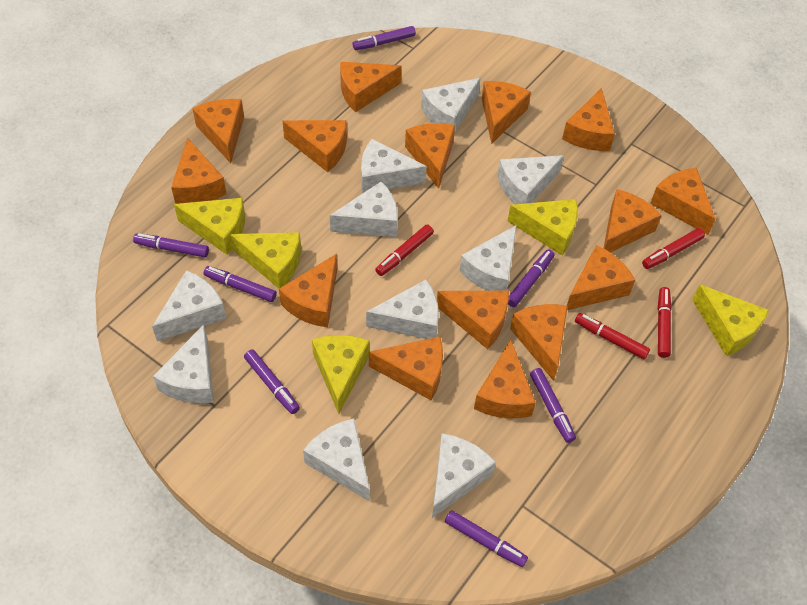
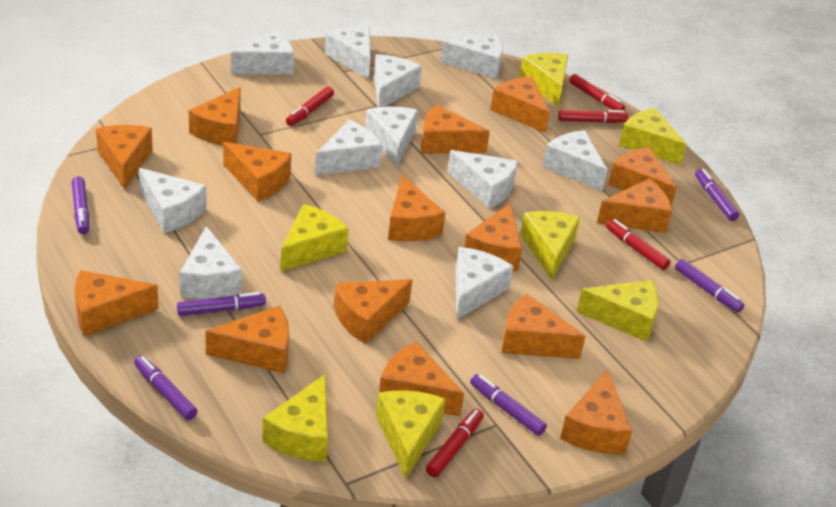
purple marker: 7 -> 6
red marker: 4 -> 5
white cheese: 10 -> 11
yellow cheese: 5 -> 7

